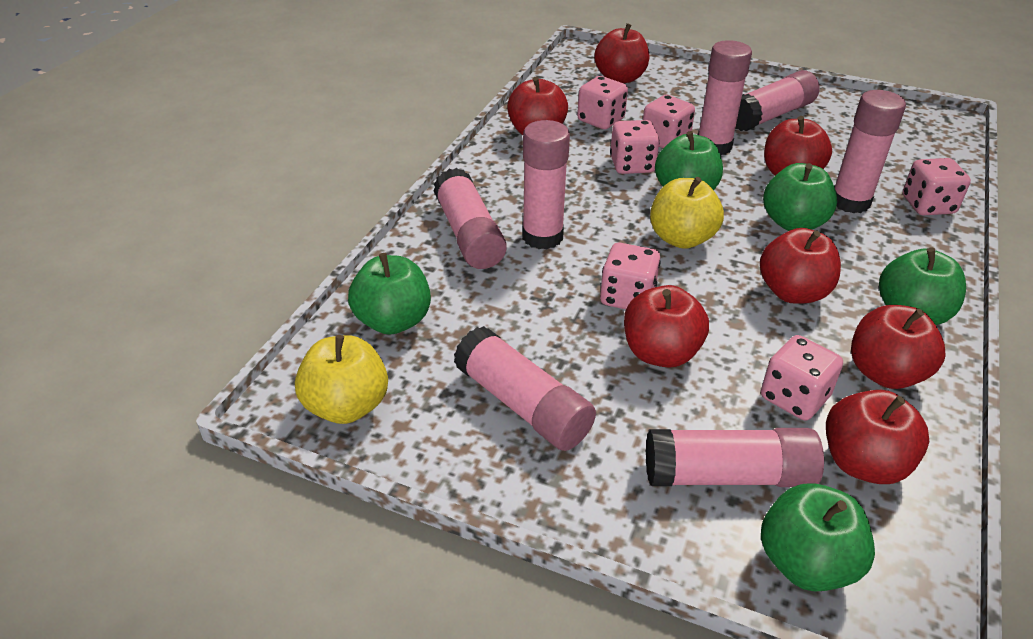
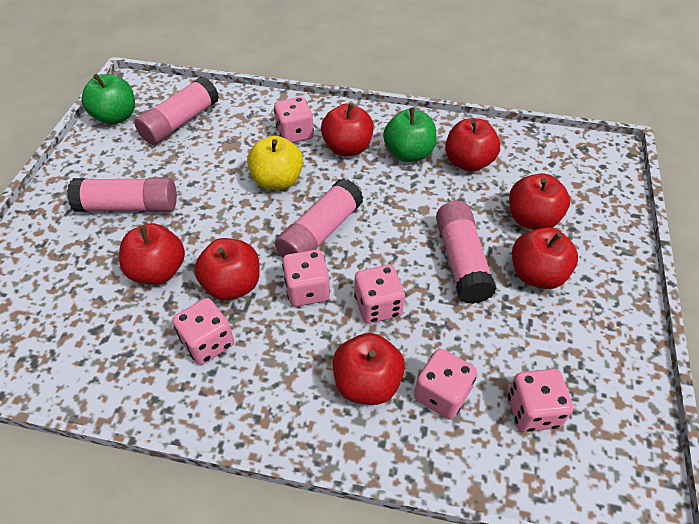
green apple: 5 -> 2
pink glue stick: 7 -> 4
yellow apple: 2 -> 1

